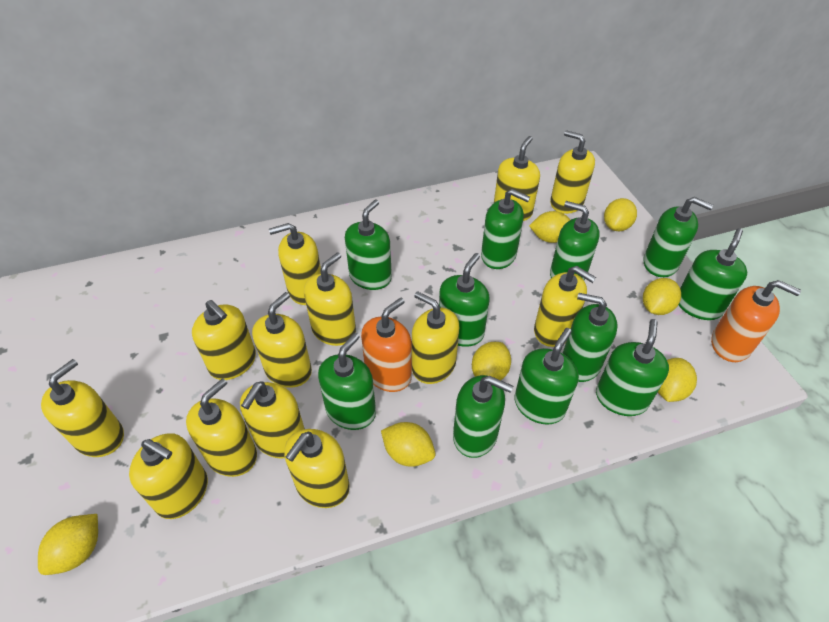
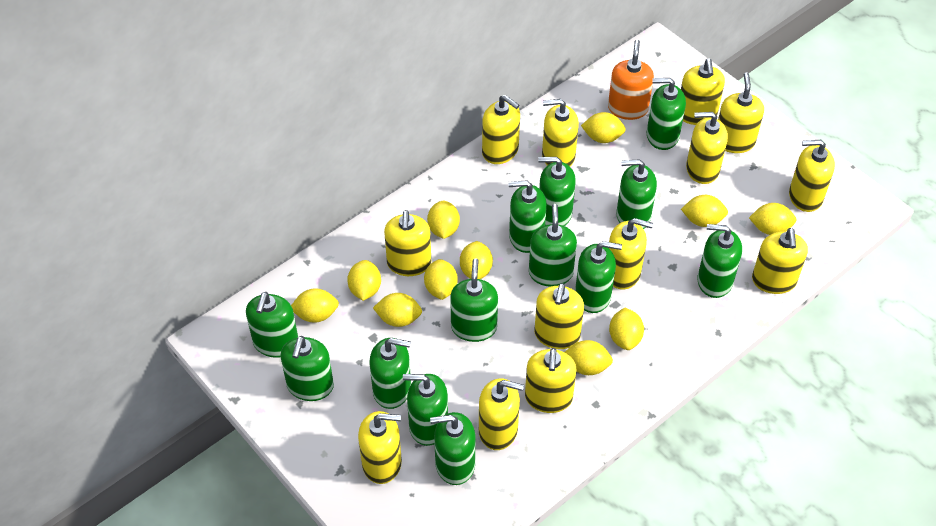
green soap dispenser: 11 -> 13
orange soap dispenser: 2 -> 1
yellow lemon: 7 -> 11

